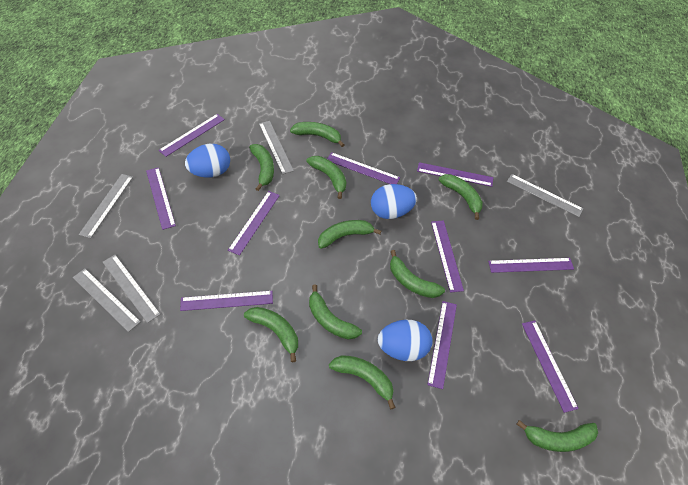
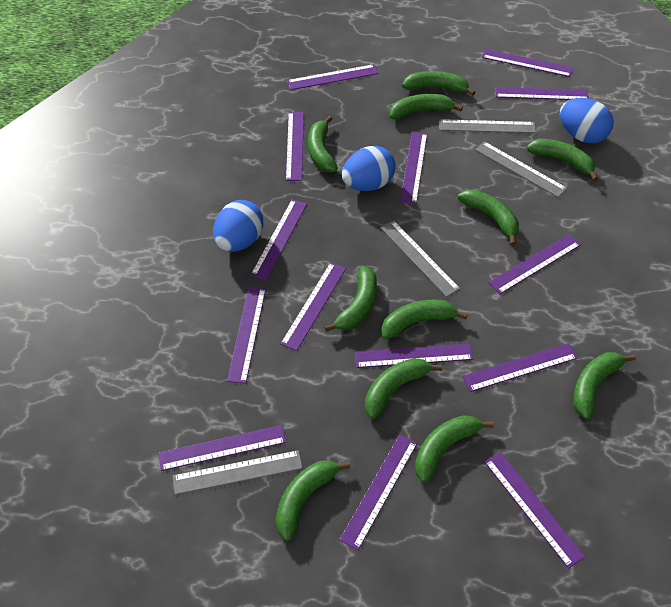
green banana: 10 -> 11
grey ruler: 5 -> 4
purple ruler: 10 -> 14

